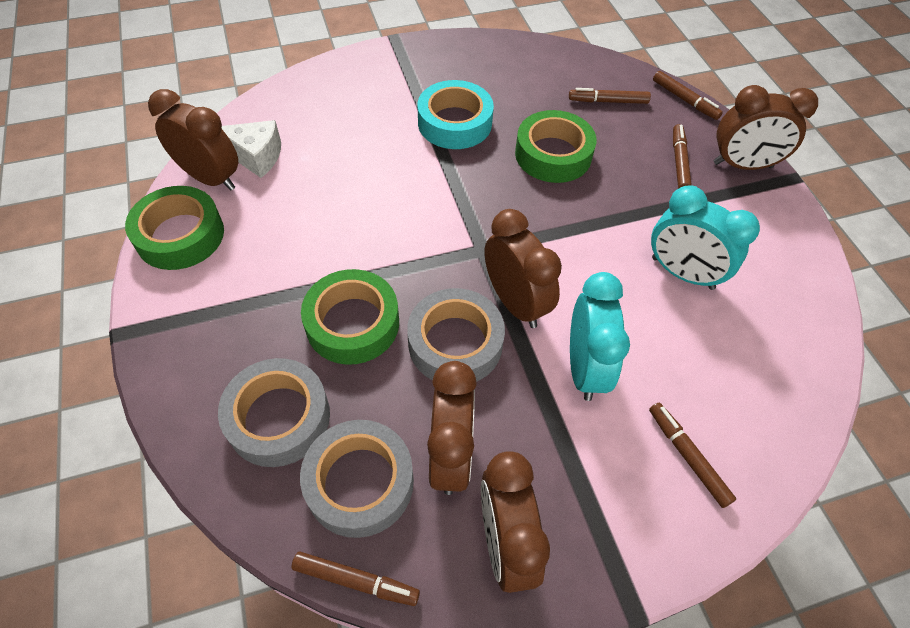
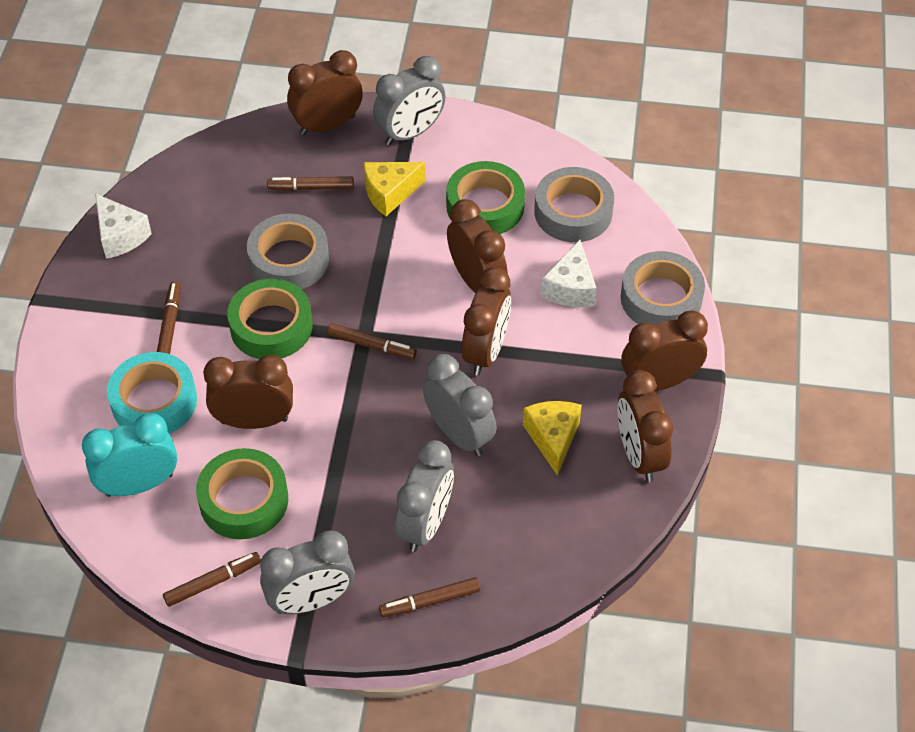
brown clock: 5 -> 6
grey clock: 0 -> 4
turquoise clock: 2 -> 1
white cheese: 1 -> 2
yellow cheese: 0 -> 2

